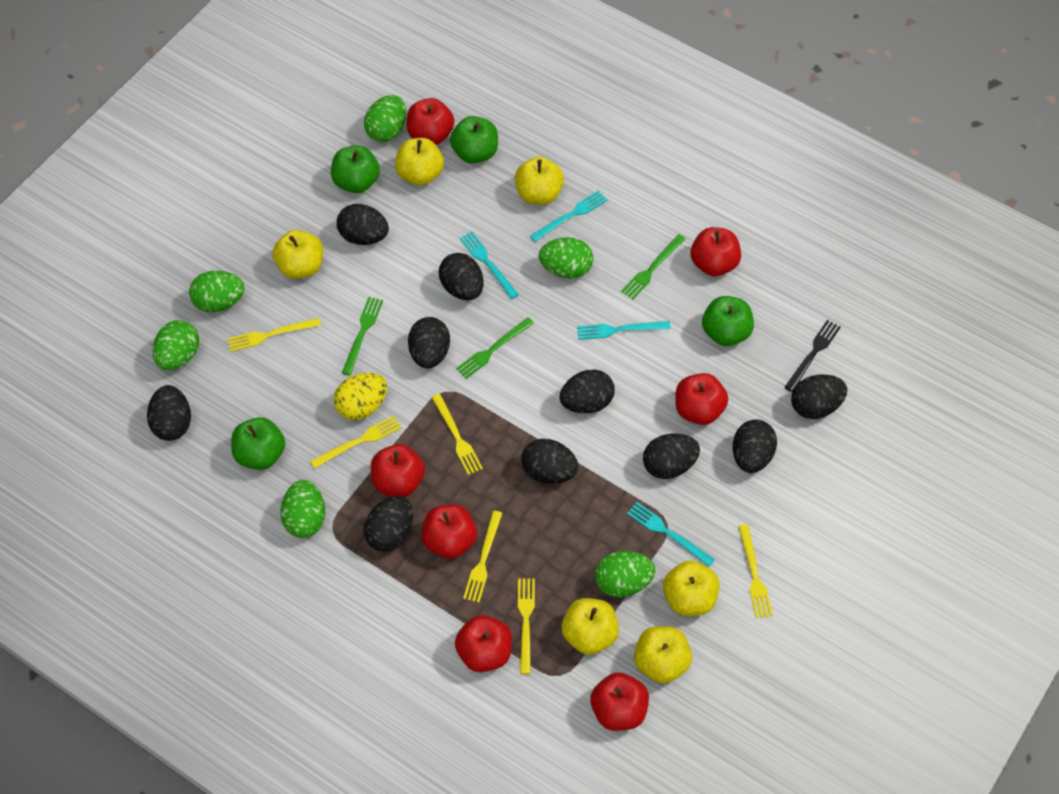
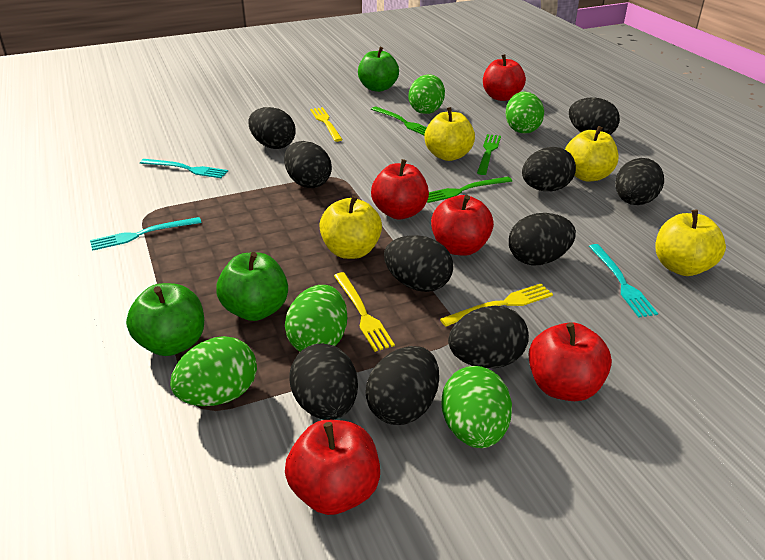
black fork: 1 -> 0
green apple: 4 -> 3
green egg: 6 -> 5
red apple: 7 -> 5
turquoise fork: 4 -> 3
yellow apple: 6 -> 4
yellow egg: 1 -> 0
yellow fork: 6 -> 3

